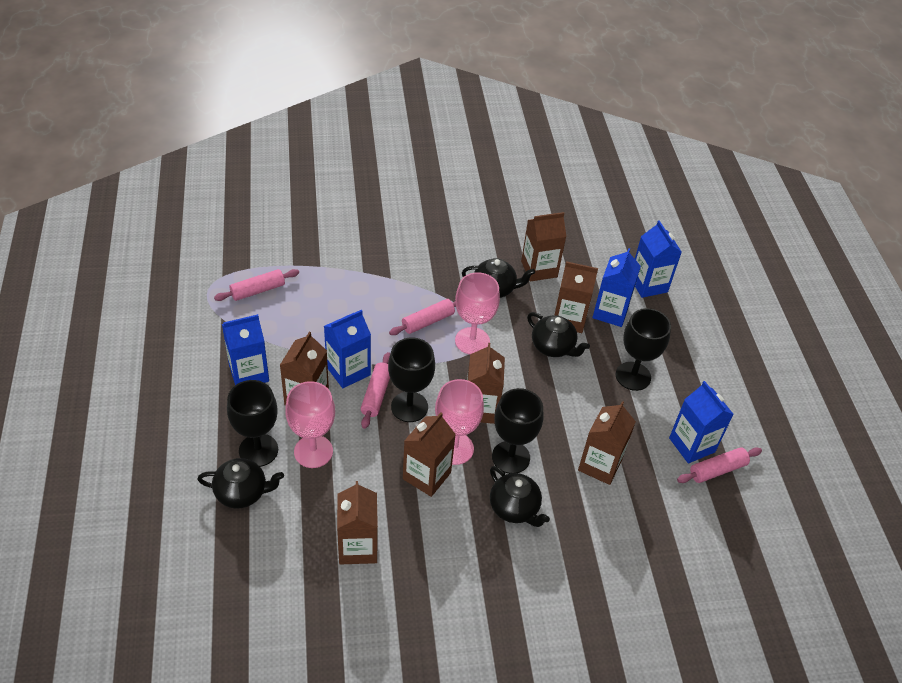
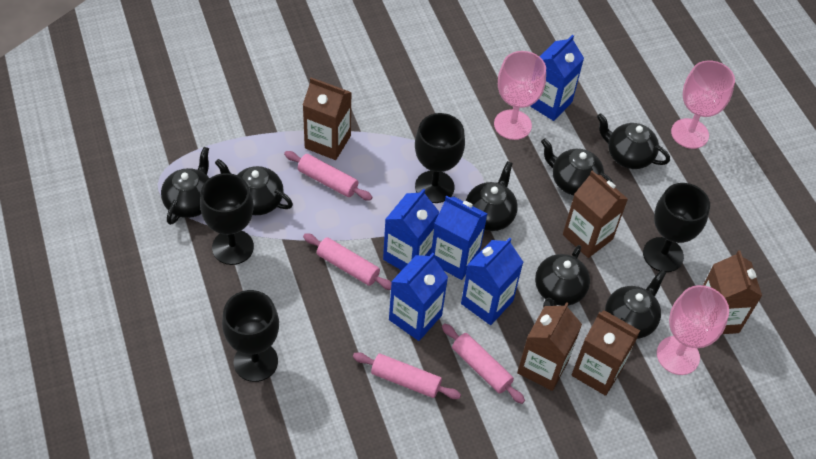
black teapot: 4 -> 7
brown carton: 7 -> 5

